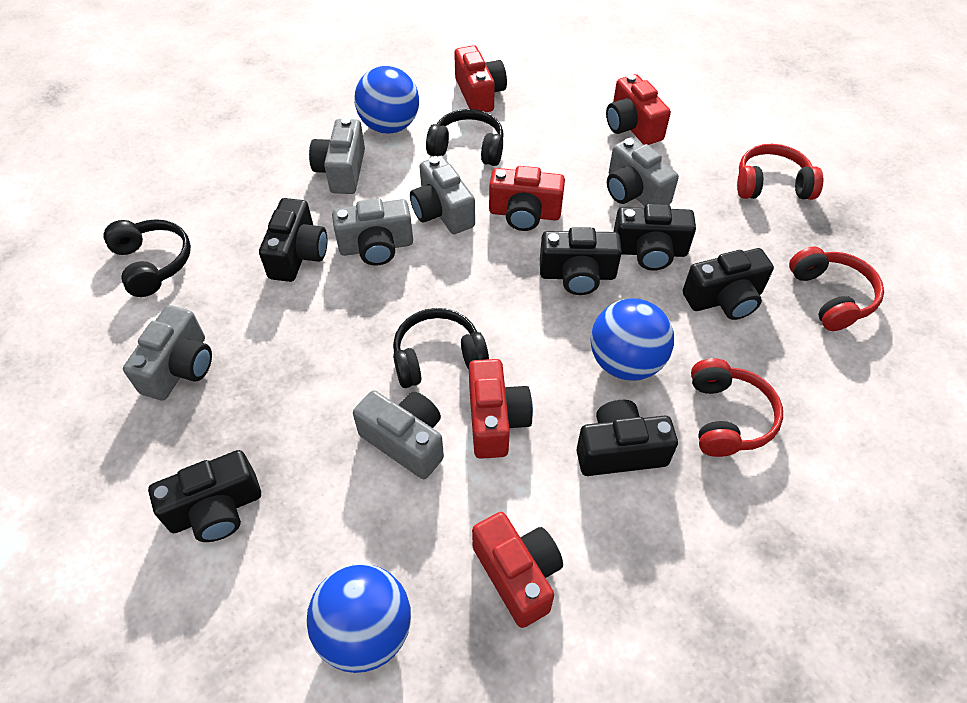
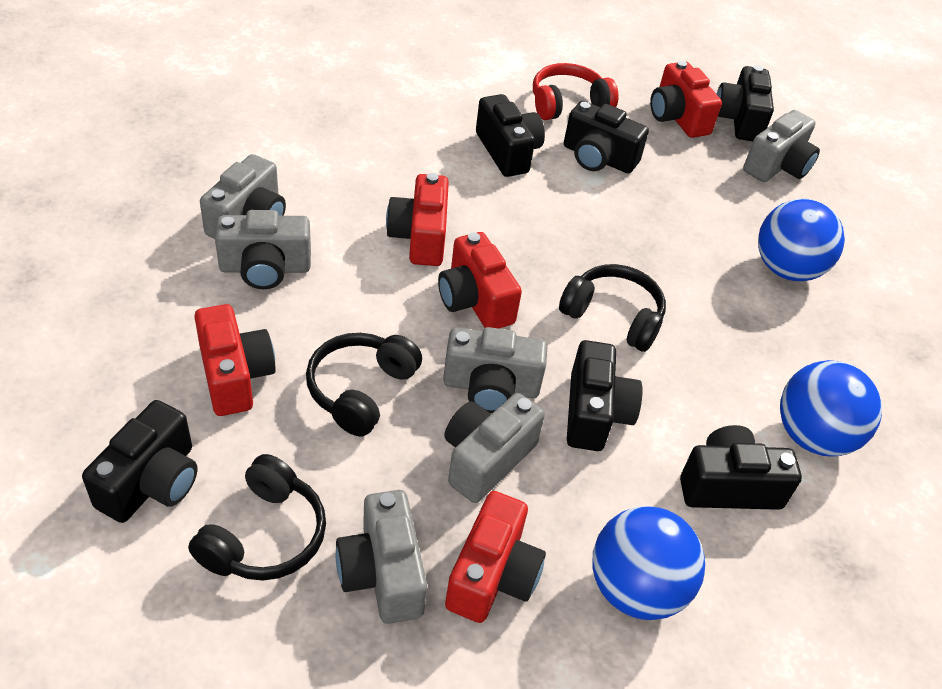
red headphones: 3 -> 1

